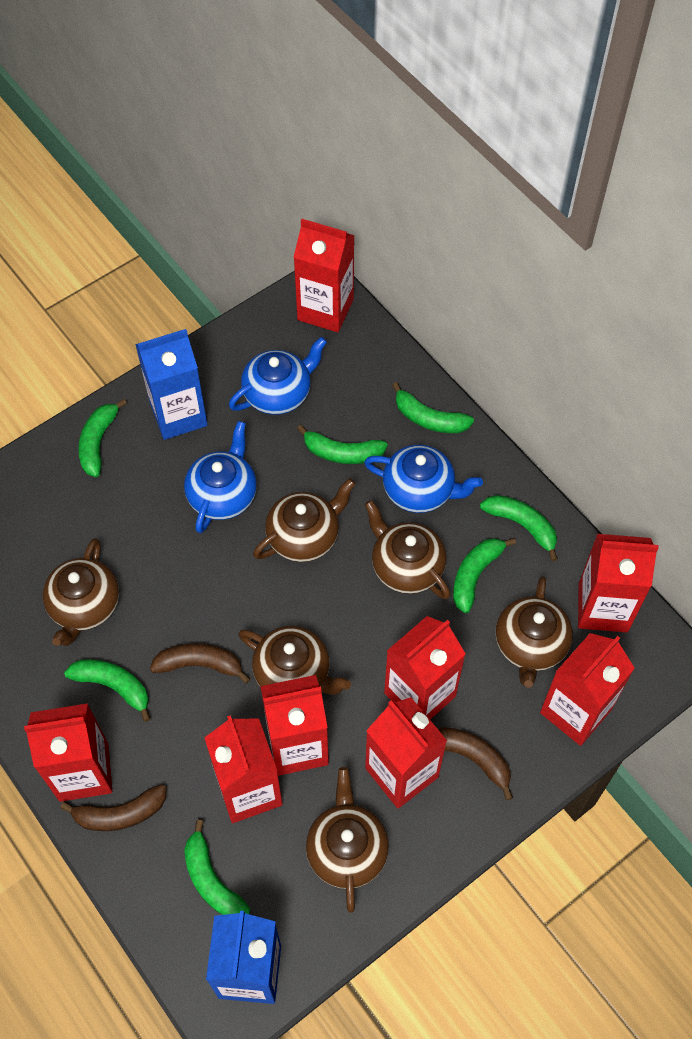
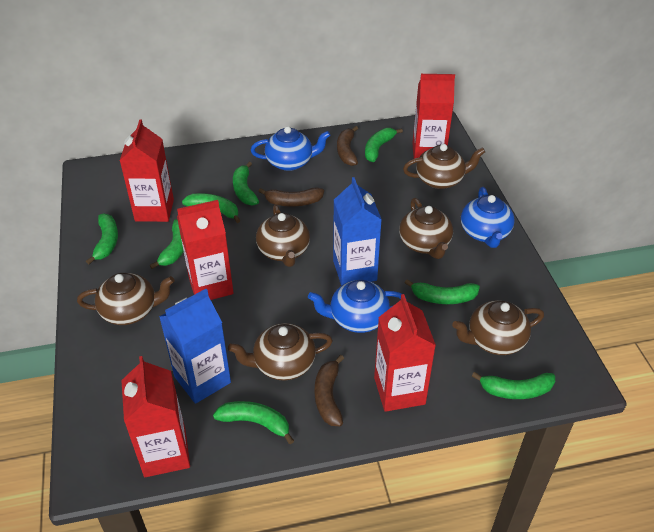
green banana: 7 -> 8
red carton: 8 -> 5

